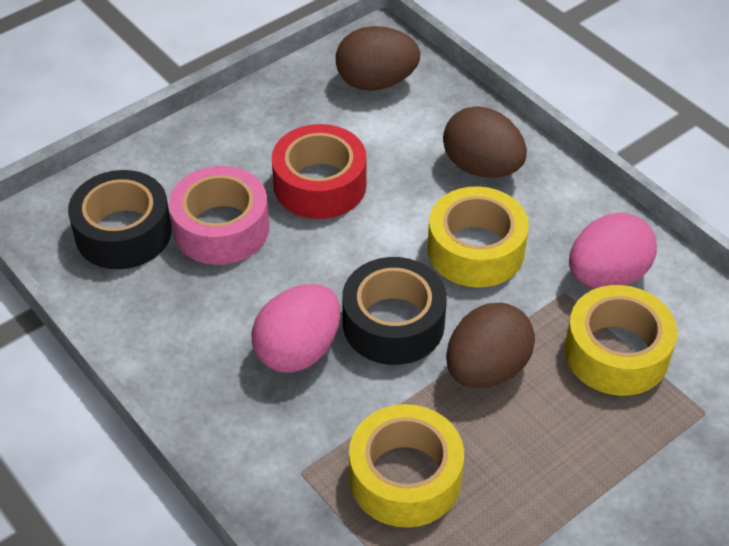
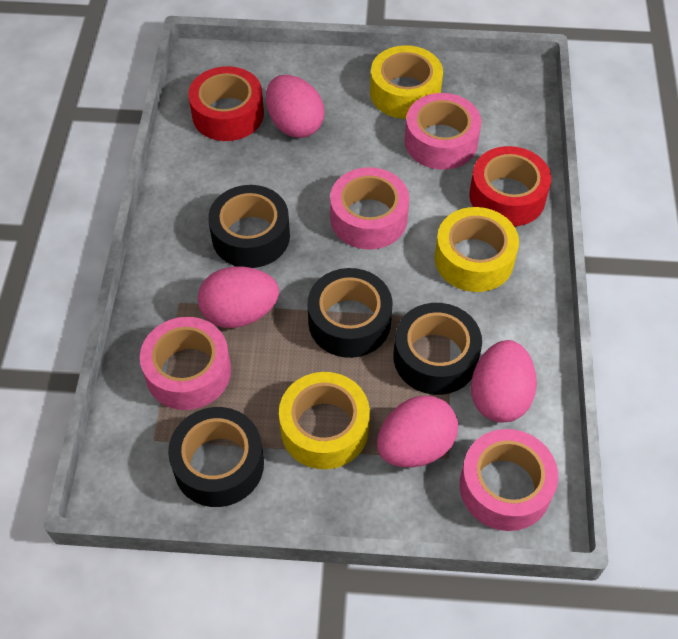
black tape: 2 -> 4
brown egg: 3 -> 0
pink egg: 2 -> 4
pink tape: 1 -> 4
red tape: 1 -> 2

